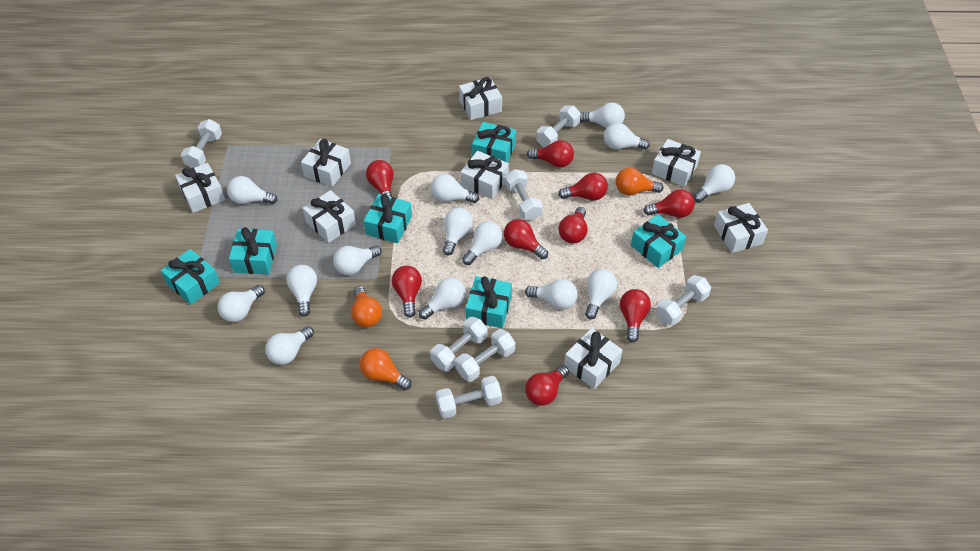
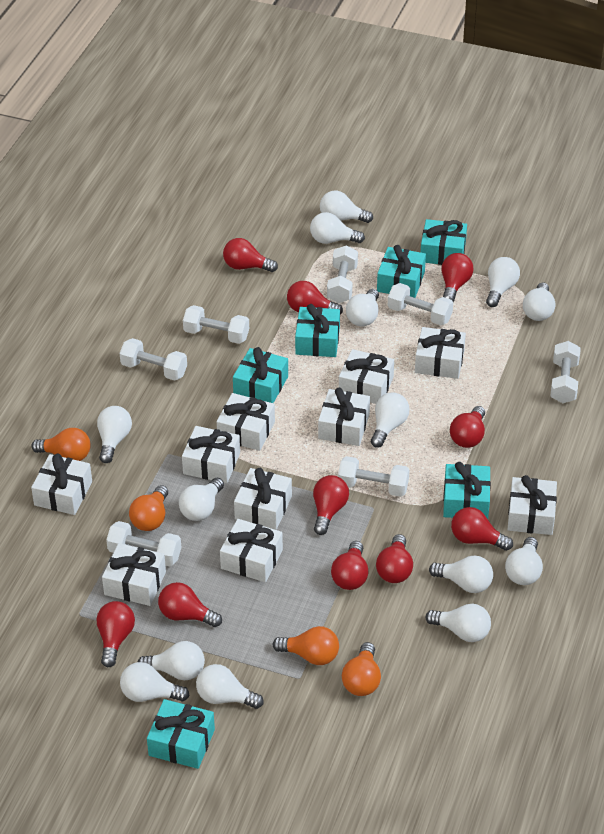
orange light bulb: 3 -> 4
red light bulb: 9 -> 10
white gift: 8 -> 10

